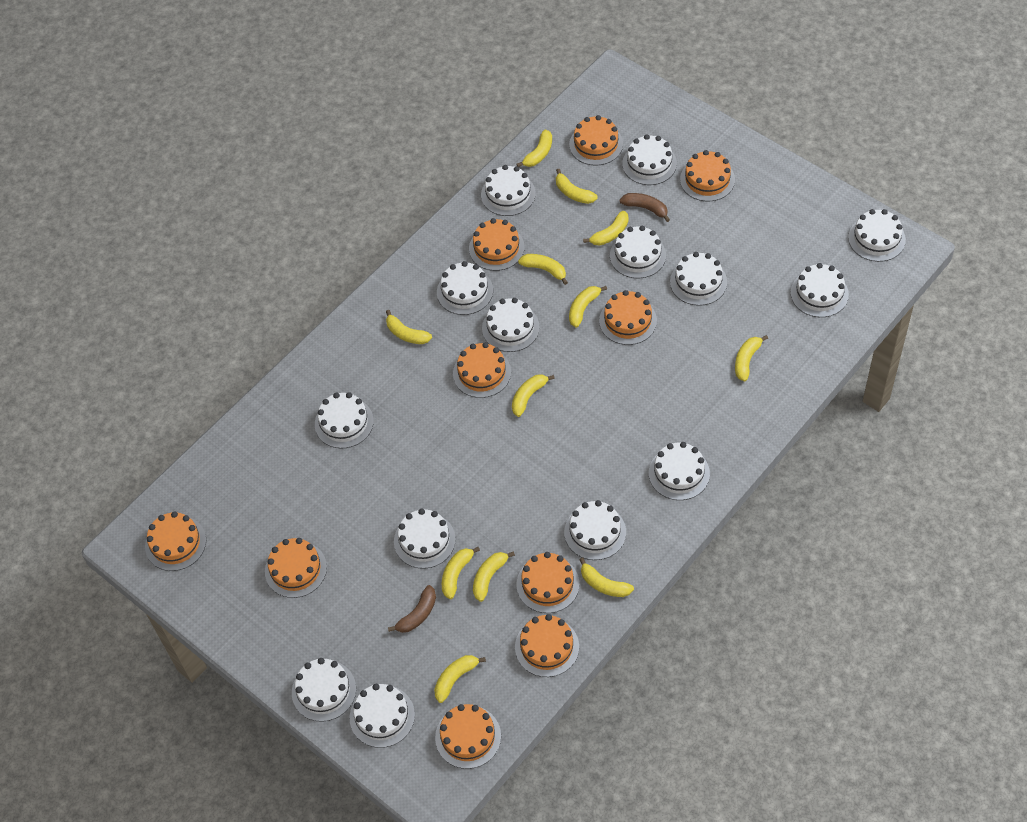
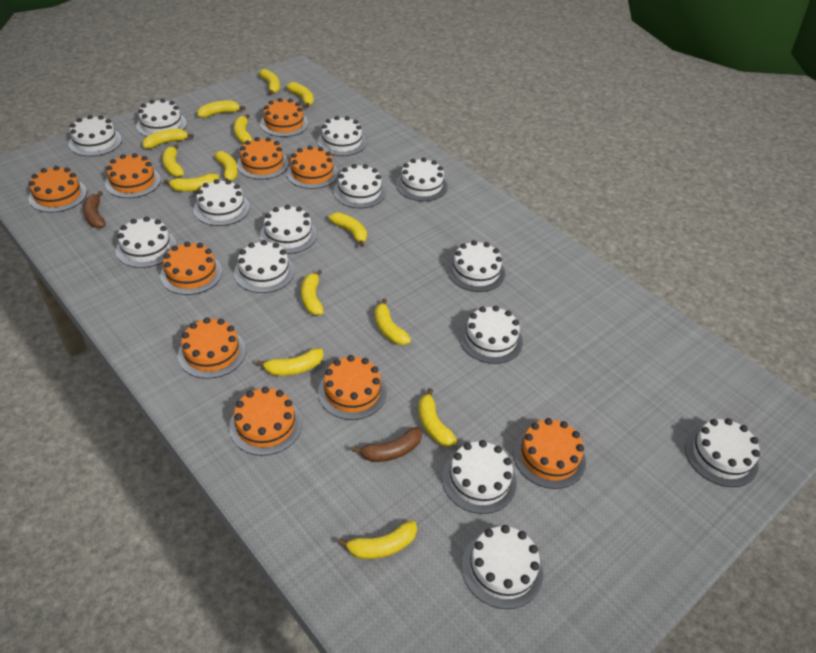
yellow banana: 12 -> 14

